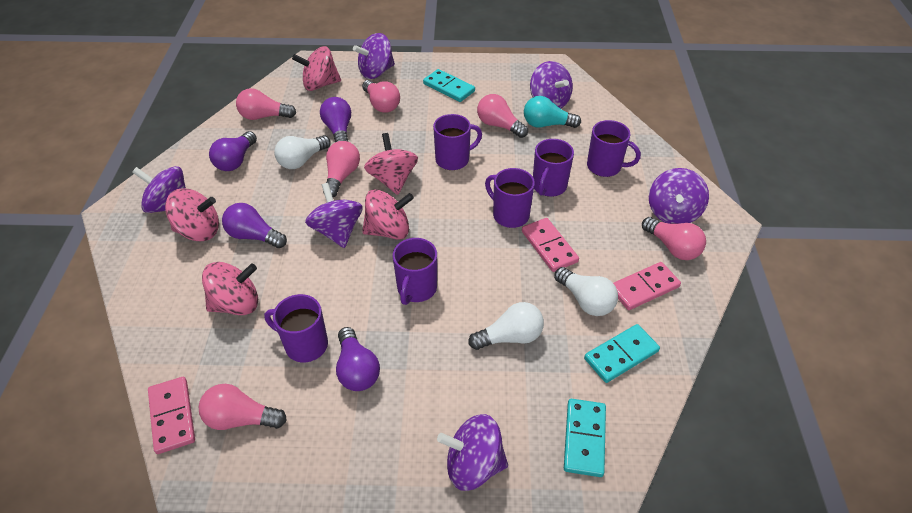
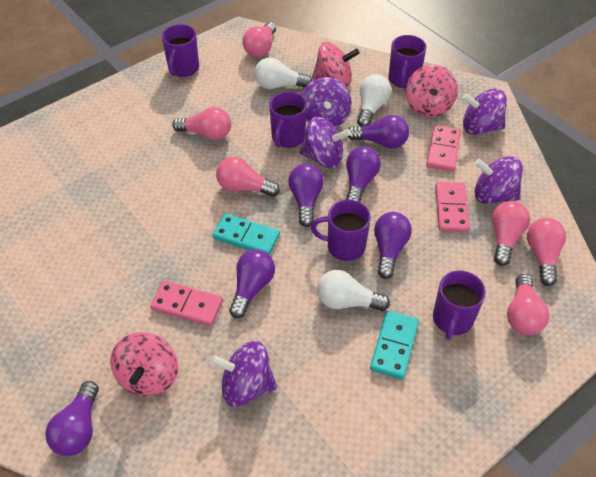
pink spinning top: 5 -> 3
purple light bulb: 4 -> 6
purple mug: 6 -> 5
purple spinning top: 6 -> 5
turquoise domino: 3 -> 2
turquoise light bulb: 1 -> 0

